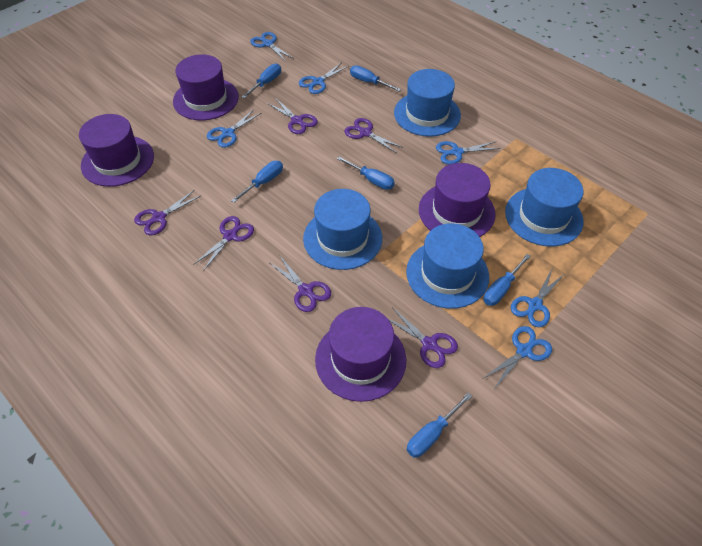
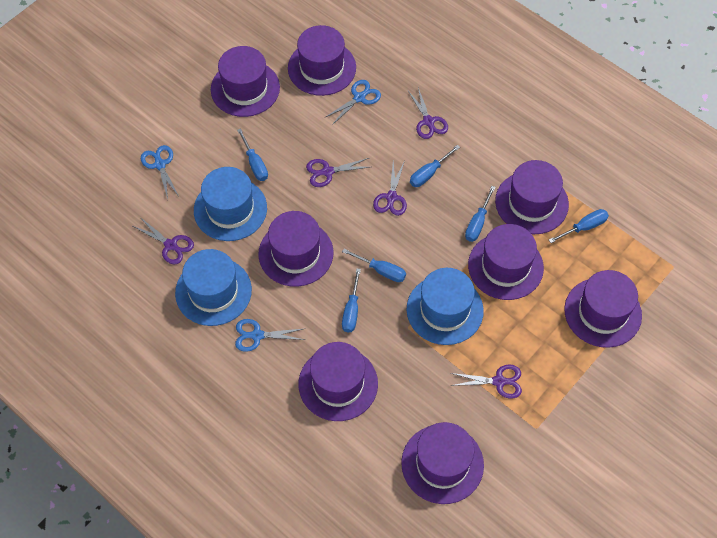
blue hat: 4 -> 3
blue scissors: 6 -> 3
purple hat: 4 -> 8
purple scissors: 6 -> 5

